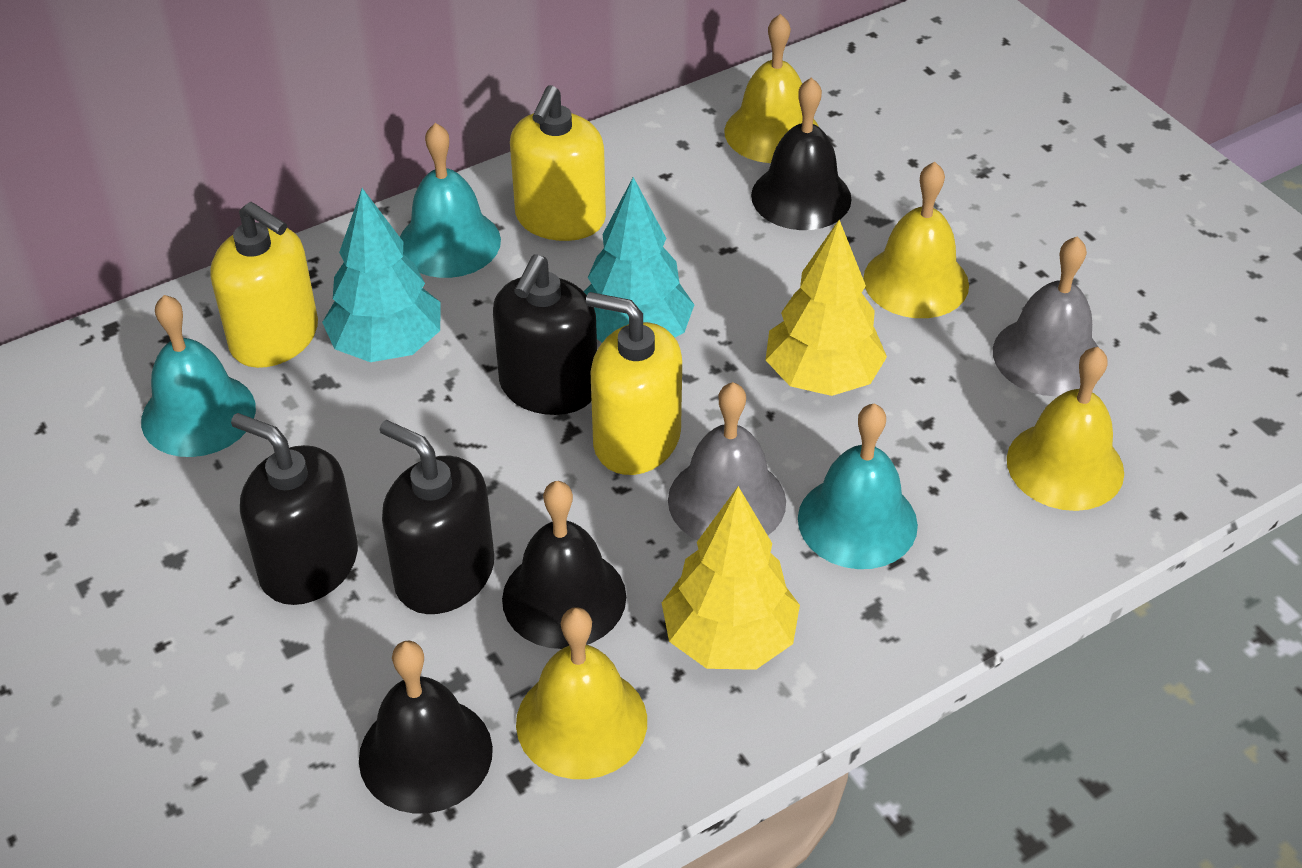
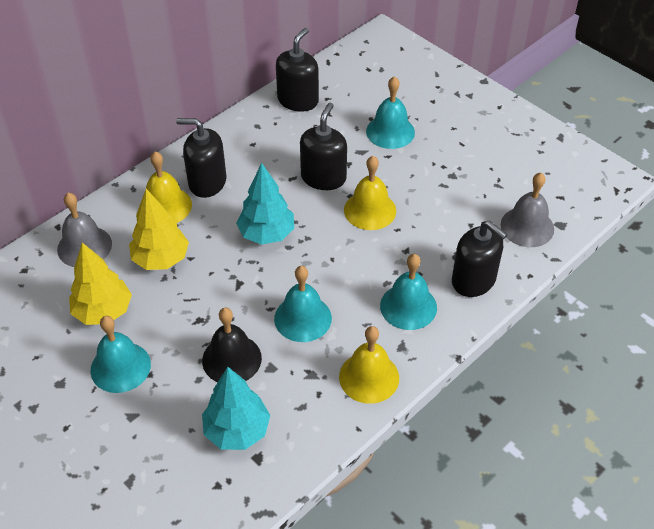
black bell: 3 -> 1
black soap dispenser: 3 -> 4
turquoise bell: 3 -> 4
yellow bell: 4 -> 3
yellow soap dispenser: 3 -> 0

